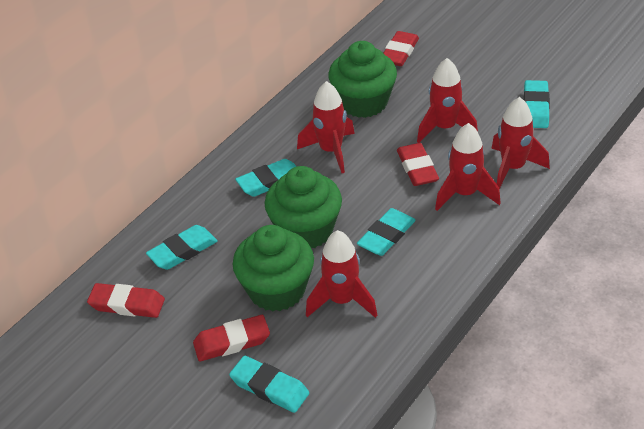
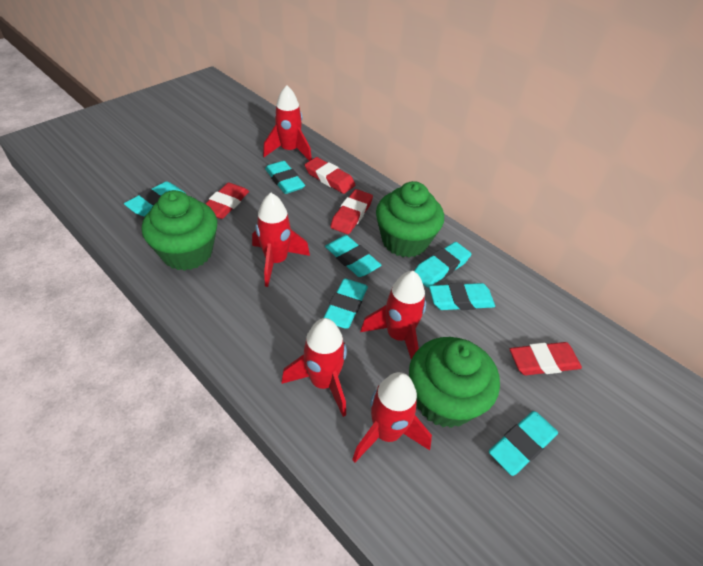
turquoise eraser: 5 -> 7

